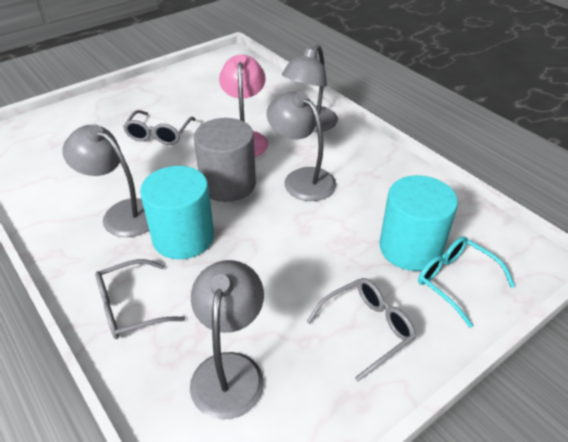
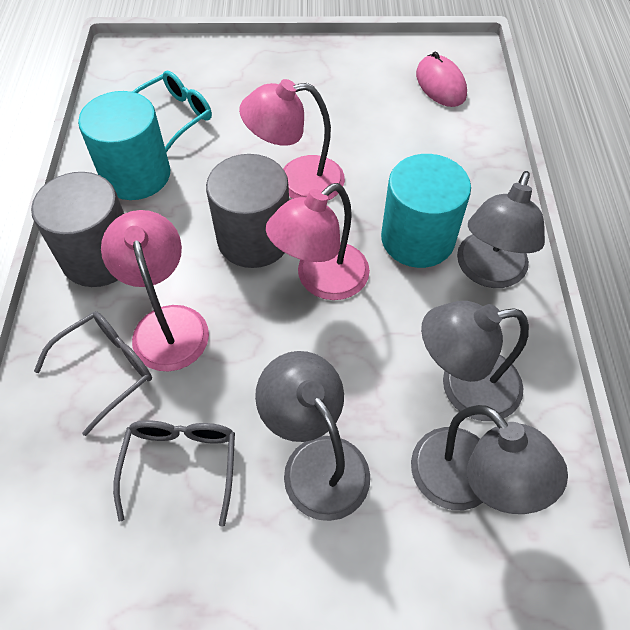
grey cylinder: 1 -> 2
grey glasses: 3 -> 2
pink lamp: 1 -> 3
pink mouse: 0 -> 1

